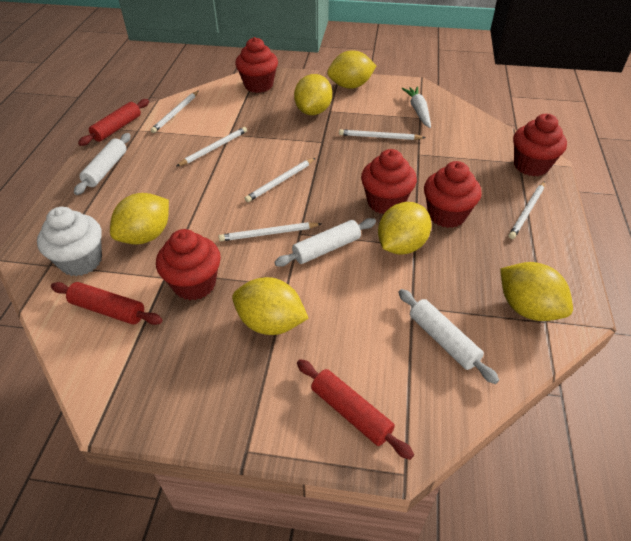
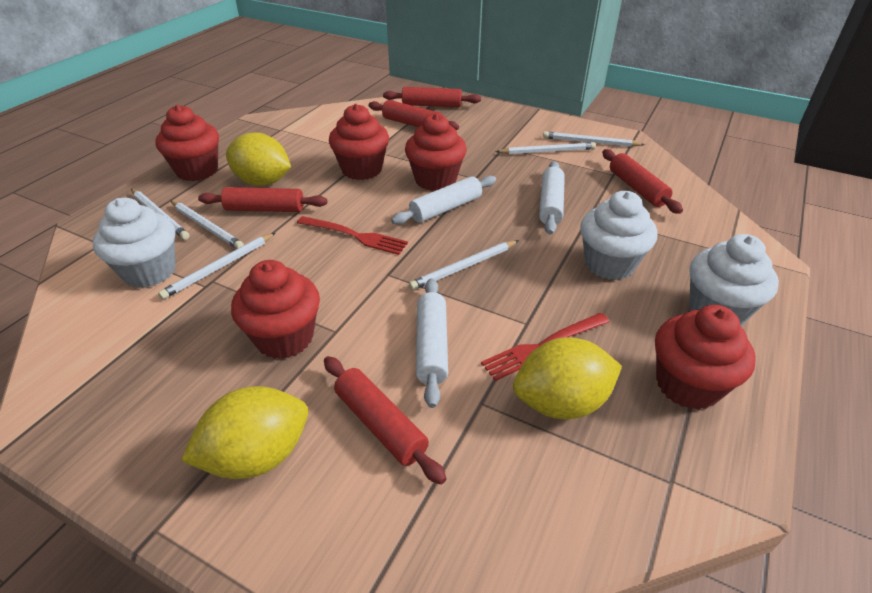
red fork: 0 -> 2
red rolling pin: 3 -> 5
white carrot: 1 -> 0
white cupcake: 1 -> 3
yellow lemon: 6 -> 3

